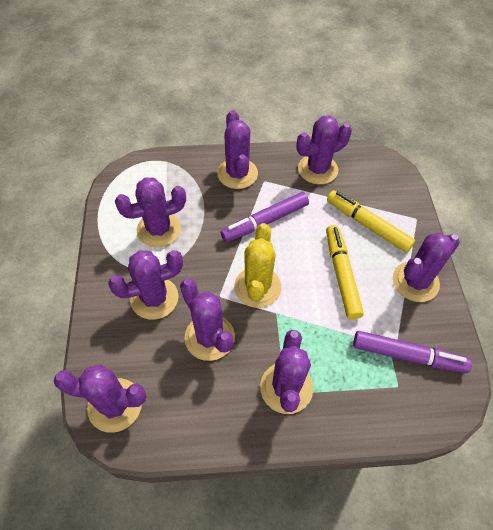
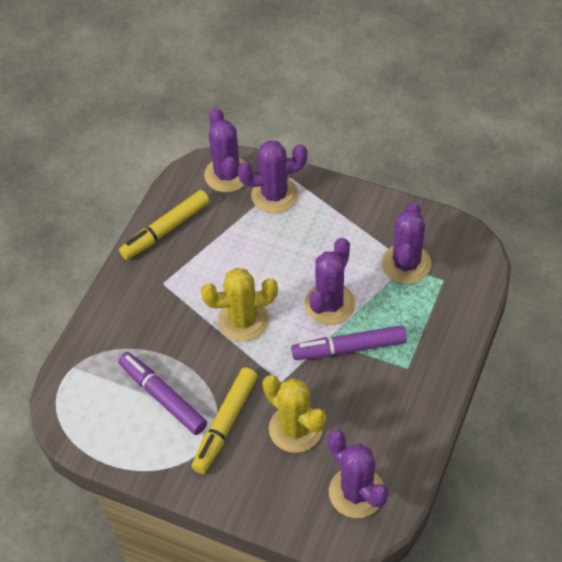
purple cactus: 8 -> 5
yellow cactus: 1 -> 2

